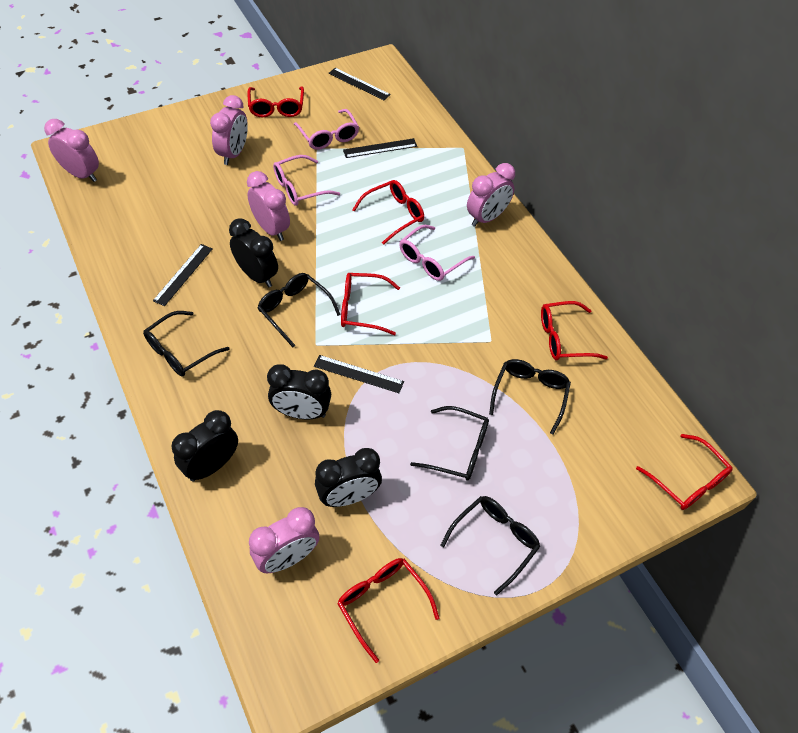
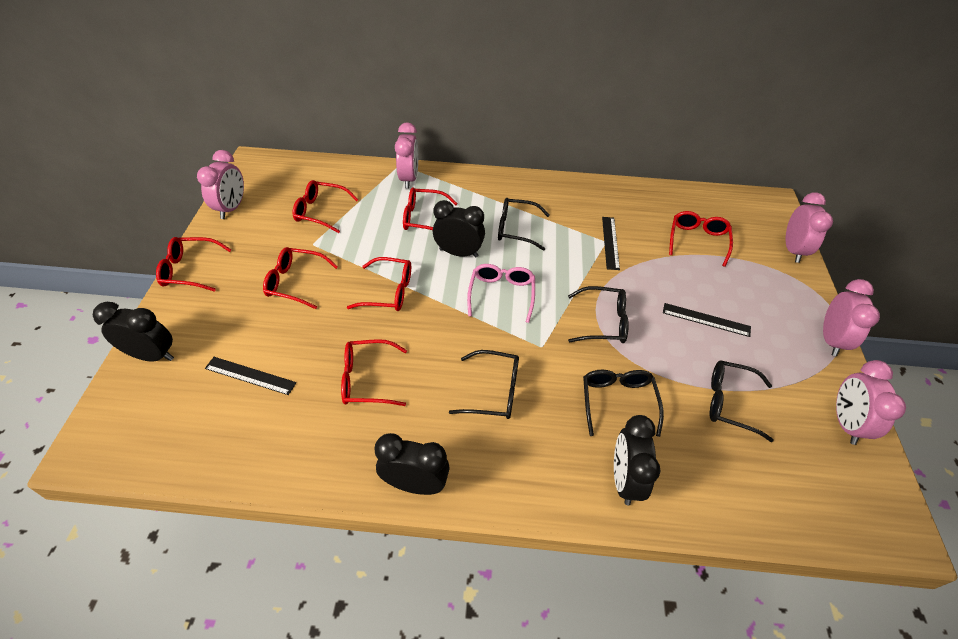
black ruler: 4 -> 3
pink glasses: 3 -> 1
red glasses: 6 -> 7

